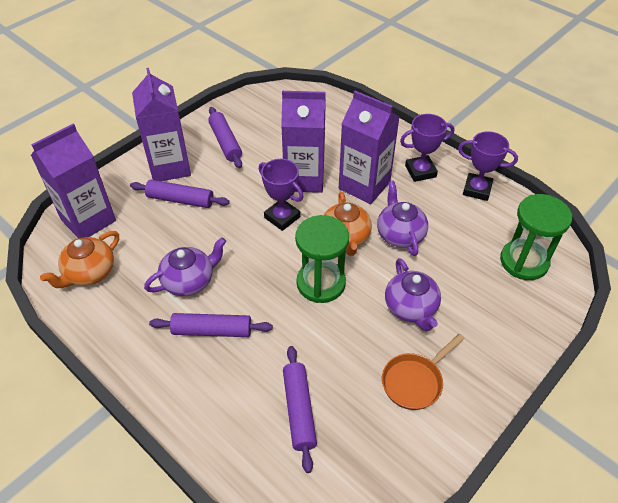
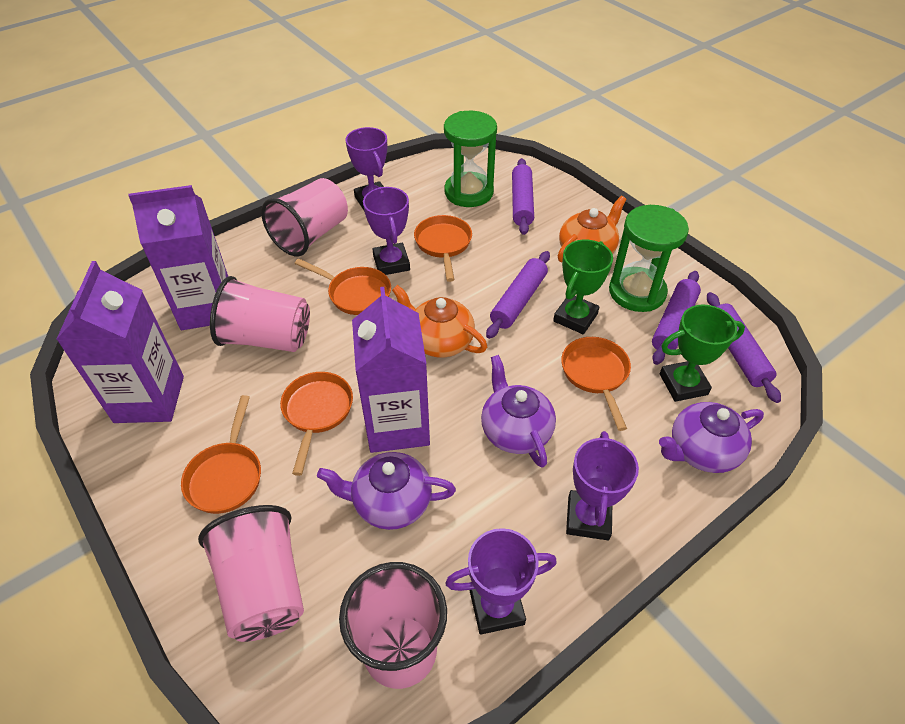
green trophy: 0 -> 2
orange pan: 1 -> 5
pink cup: 0 -> 4
purple carton: 4 -> 3
purple trophy: 3 -> 4

